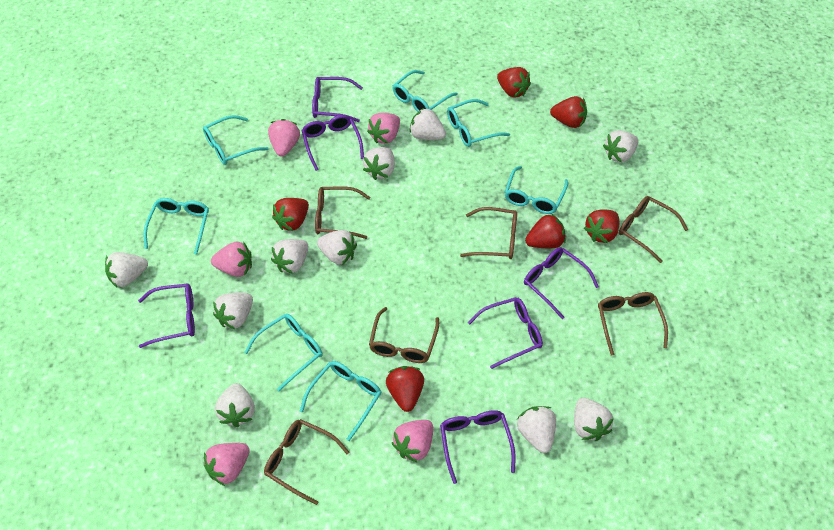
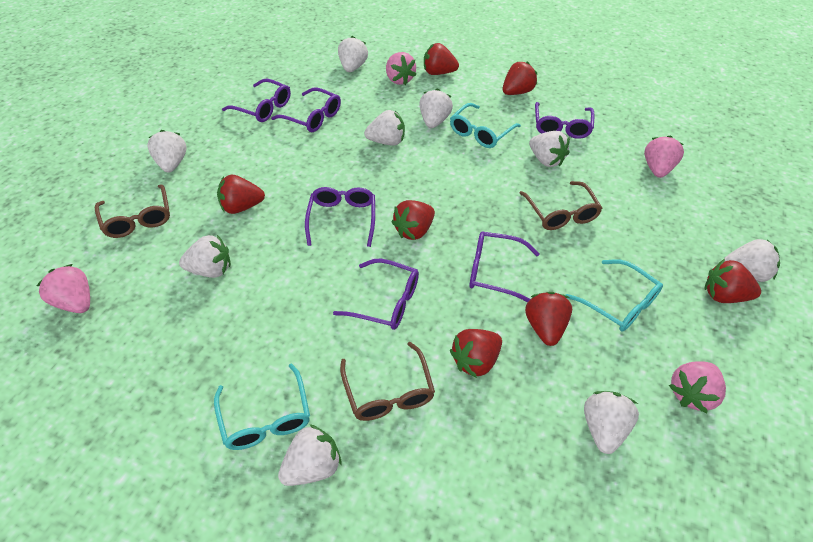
brown glasses: 6 -> 3
pink strawberry: 5 -> 4
red strawberry: 6 -> 7
turquoise glasses: 7 -> 3
white strawberry: 10 -> 9

